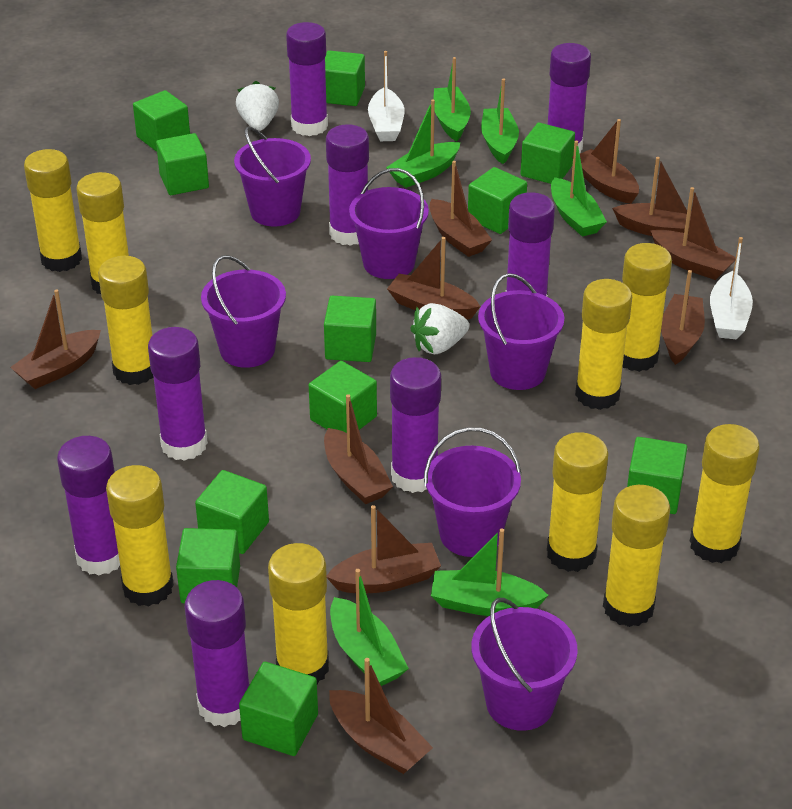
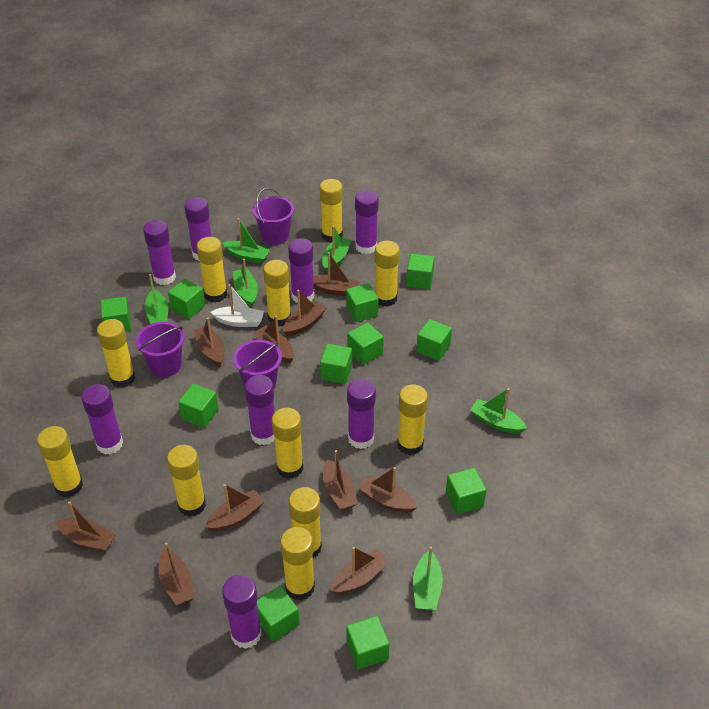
purple bucket: 6 -> 3
white boat: 2 -> 1
white strawberry: 2 -> 0
yellow glue stick: 10 -> 11

